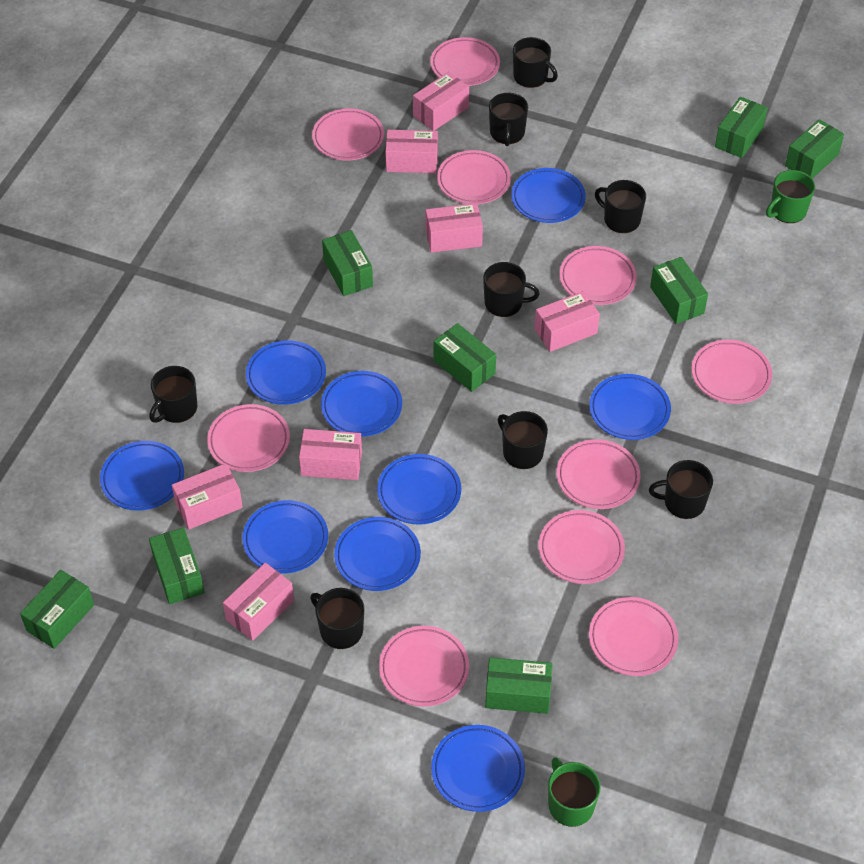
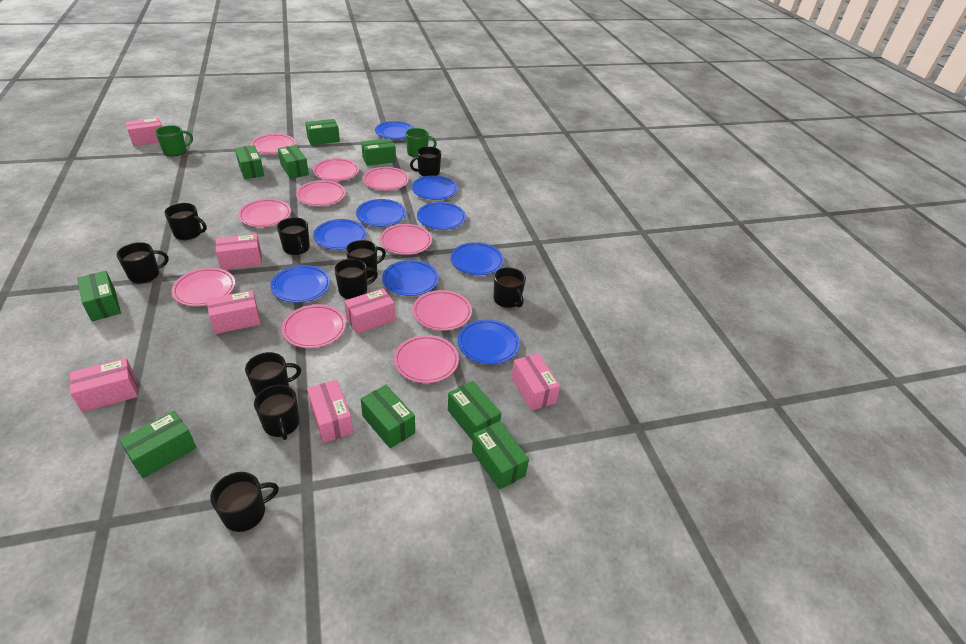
black mug: 8 -> 10
green box: 8 -> 9

